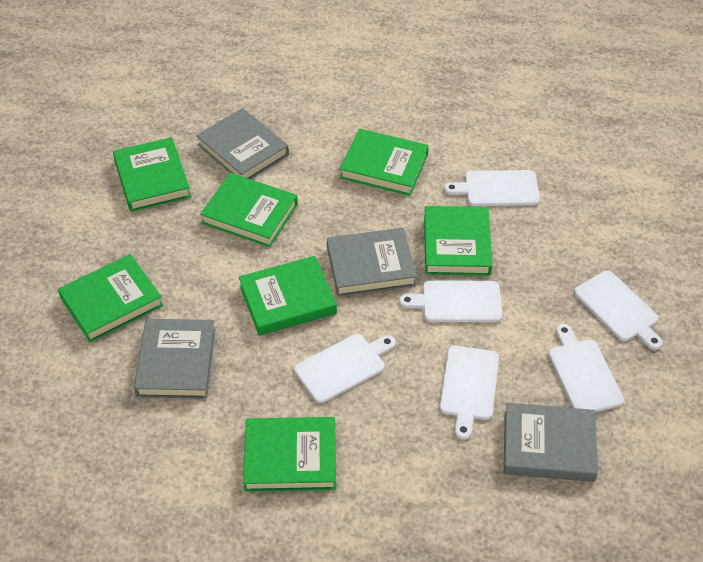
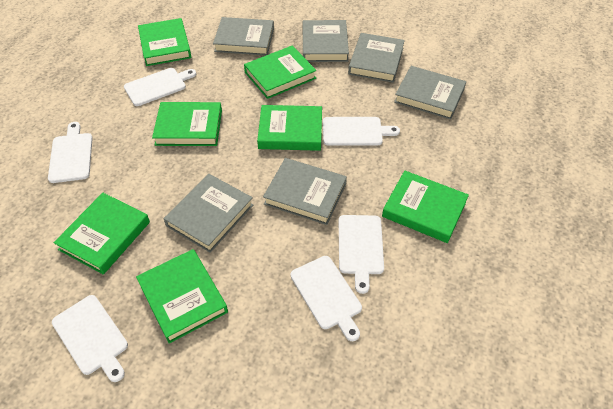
grey book: 4 -> 6

